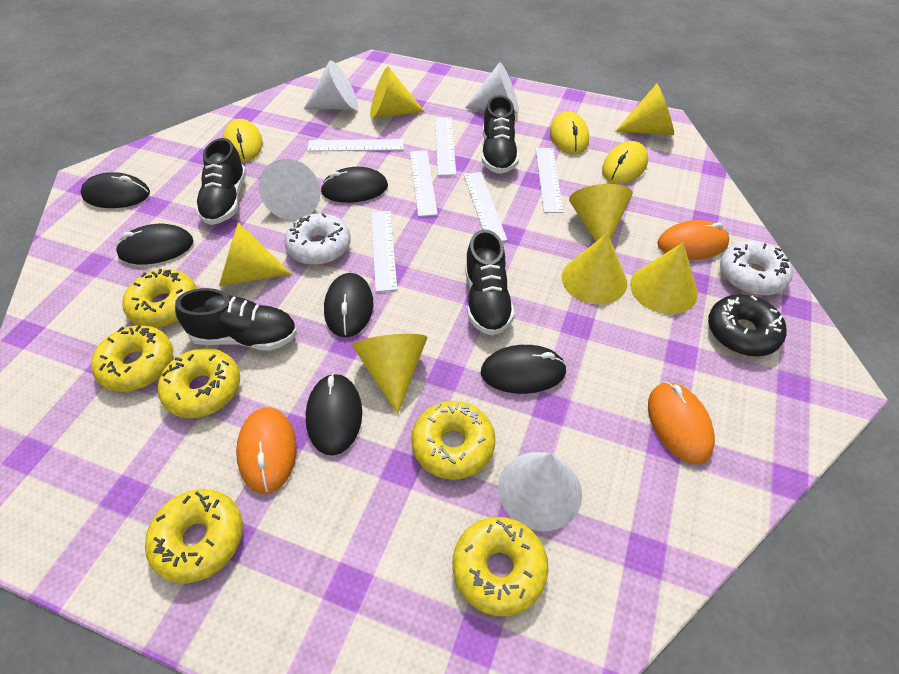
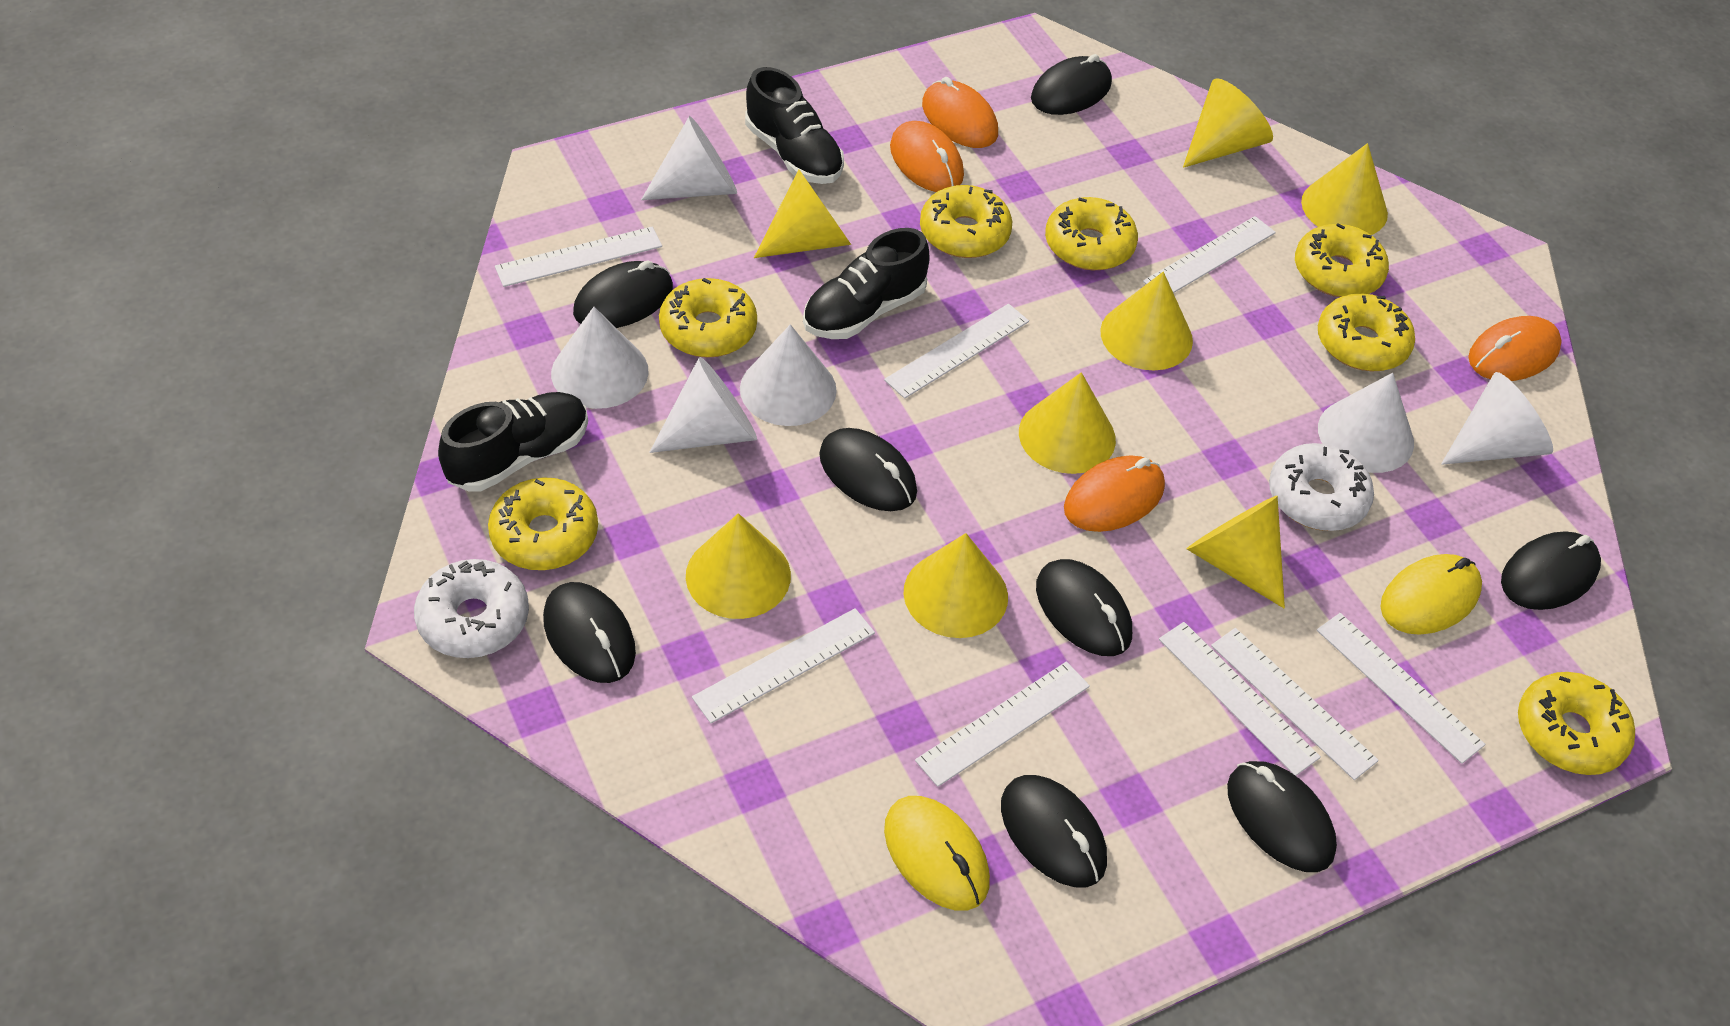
black donut: 1 -> 0
black mouse: 6 -> 8
black shoe: 4 -> 3
orange mouse: 3 -> 4
white cone: 4 -> 6
white ruler: 6 -> 8
yellow cone: 7 -> 8
yellow donut: 6 -> 7
yellow mouse: 3 -> 2

